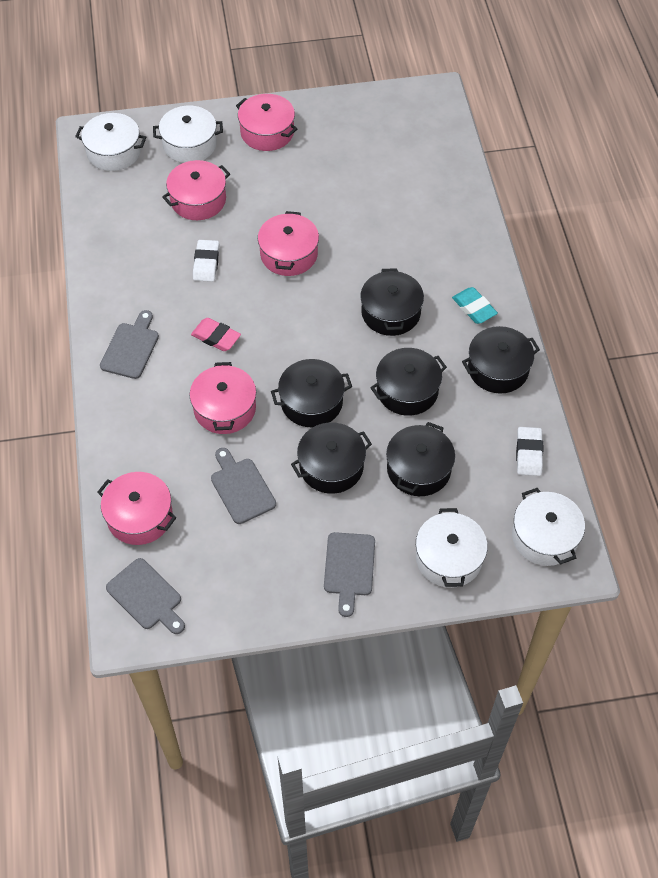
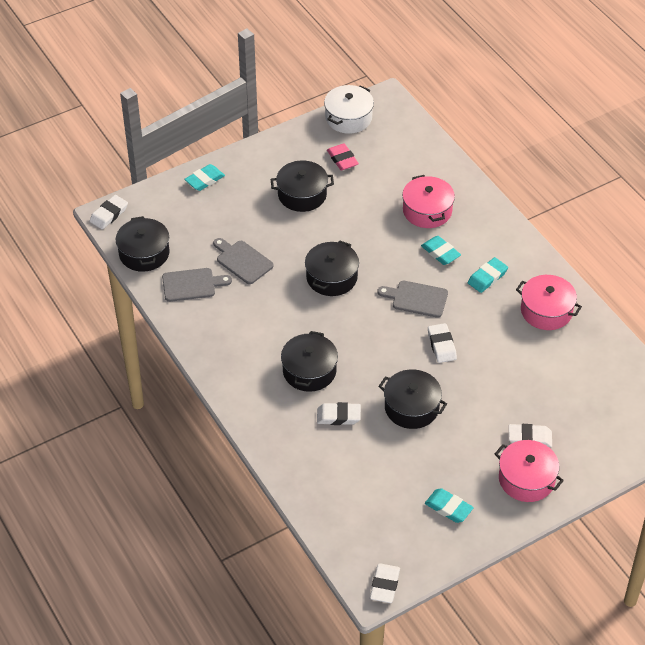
black pot: 6 -> 5
grey cutting board: 4 -> 3
pink pot: 5 -> 3
turquoise eraser: 1 -> 4
white eraser: 2 -> 5
white pot: 4 -> 1

